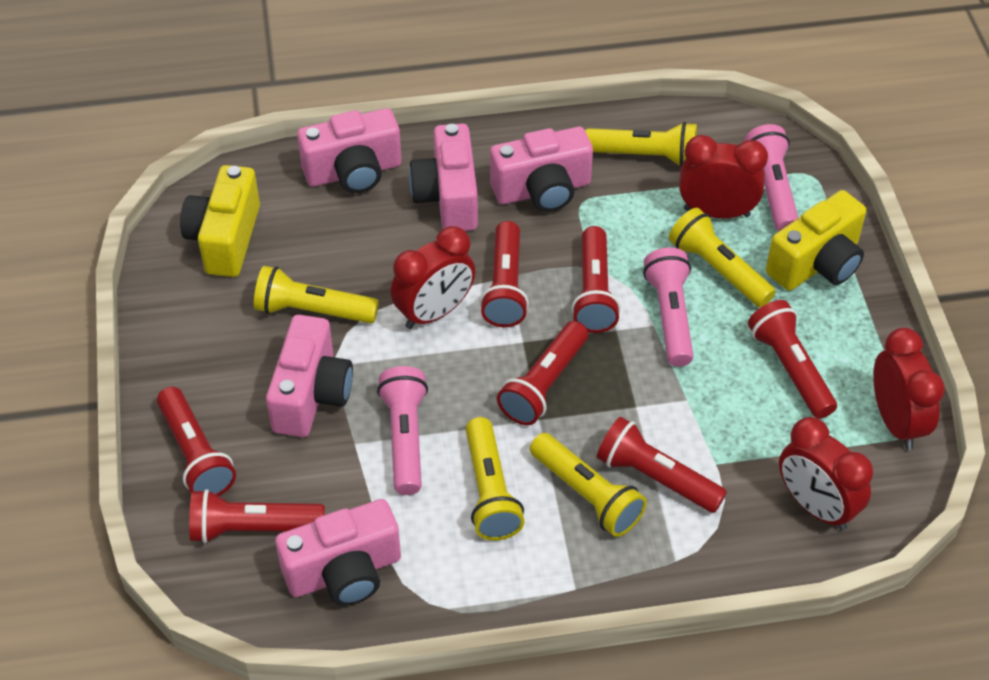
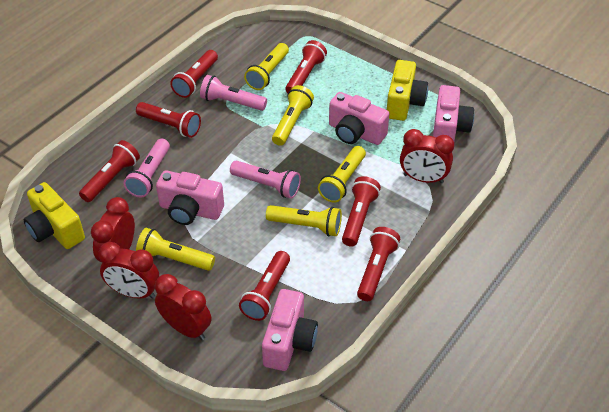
pink camera: 5 -> 4

